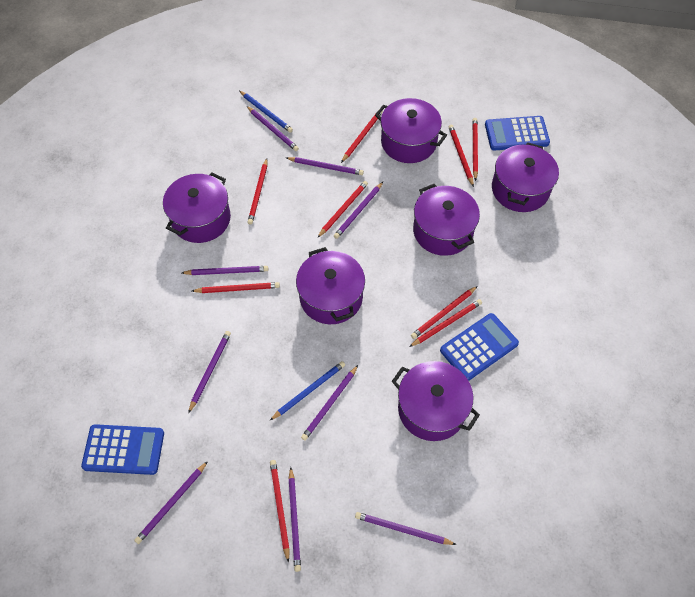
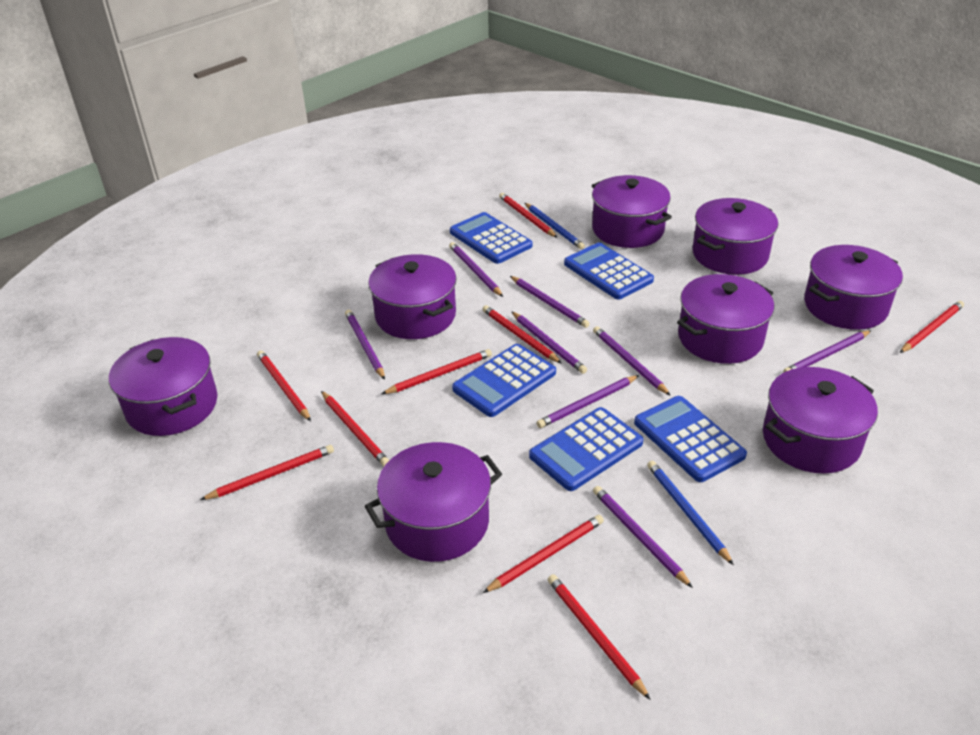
blue calculator: 3 -> 5
purple pencil: 9 -> 8
purple pot: 6 -> 8

